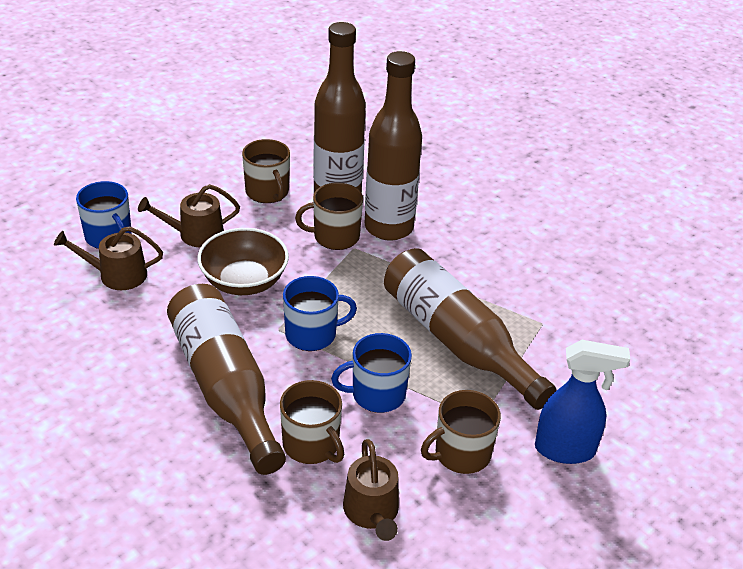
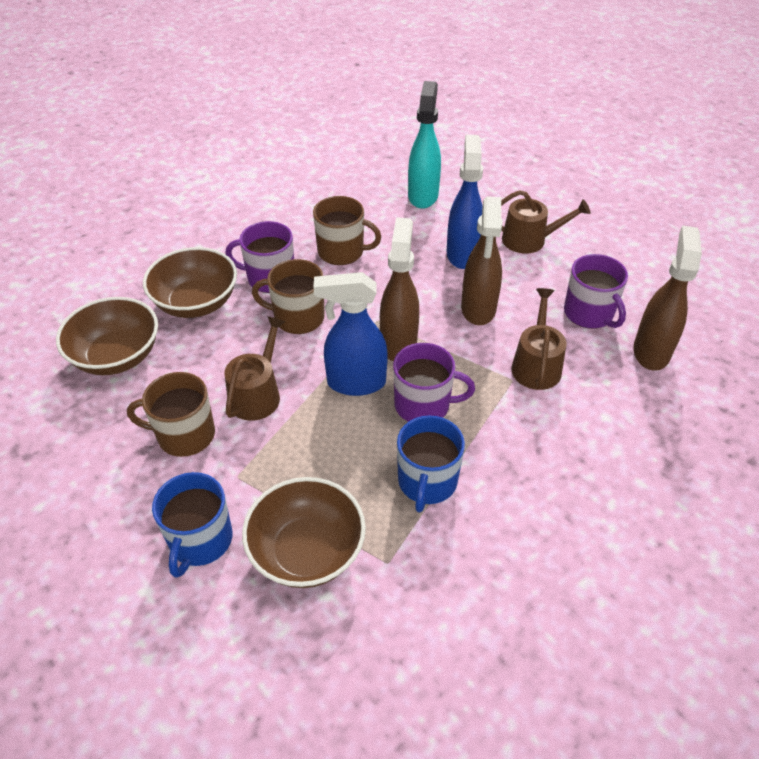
blue mug: 3 -> 2
blue spray bottle: 1 -> 2
brown bottle: 4 -> 0
brown bowl: 1 -> 3
brown mug: 4 -> 3
brown spray bottle: 0 -> 3
purple mug: 0 -> 3
turquoise spray bottle: 0 -> 1

